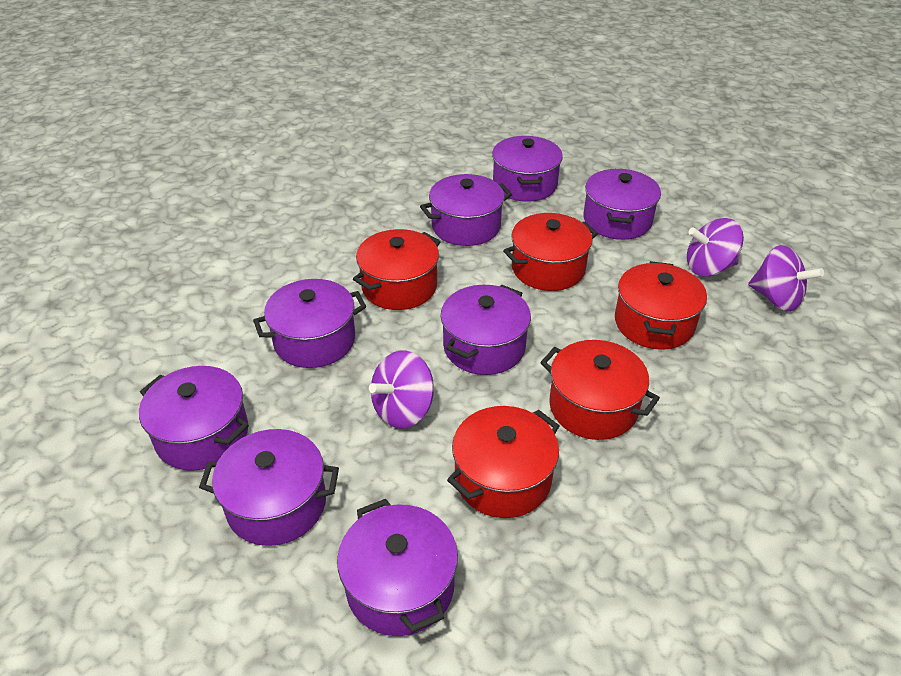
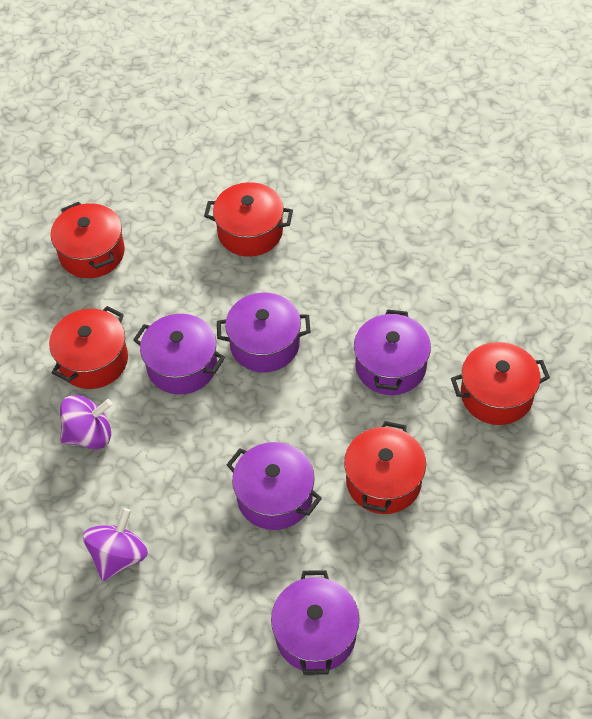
purple pot: 8 -> 5
purple spinning top: 3 -> 2

